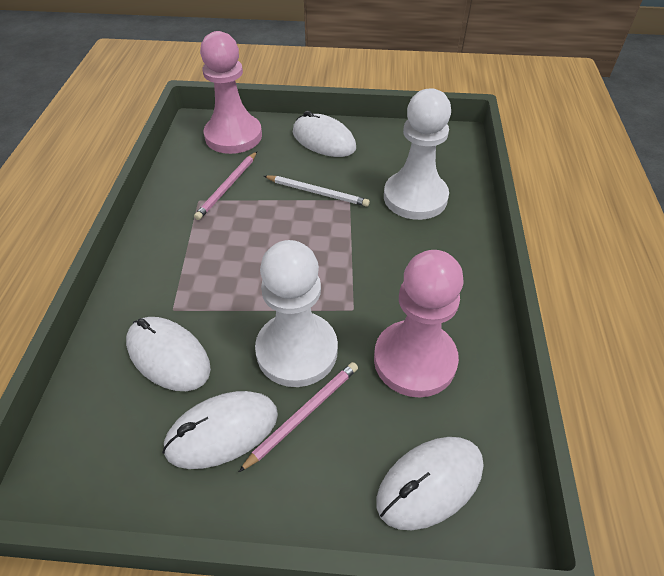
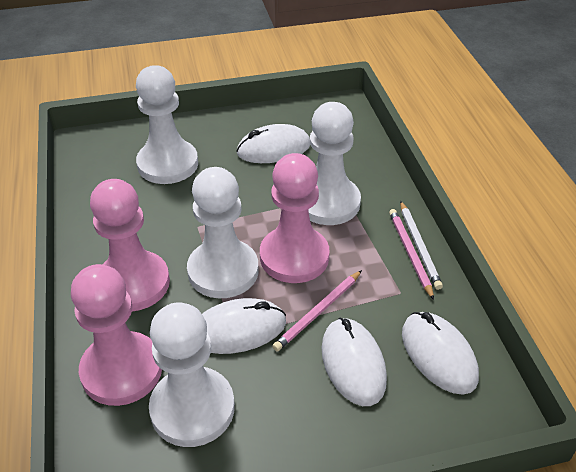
pink pawn: 2 -> 3
white pawn: 2 -> 4

